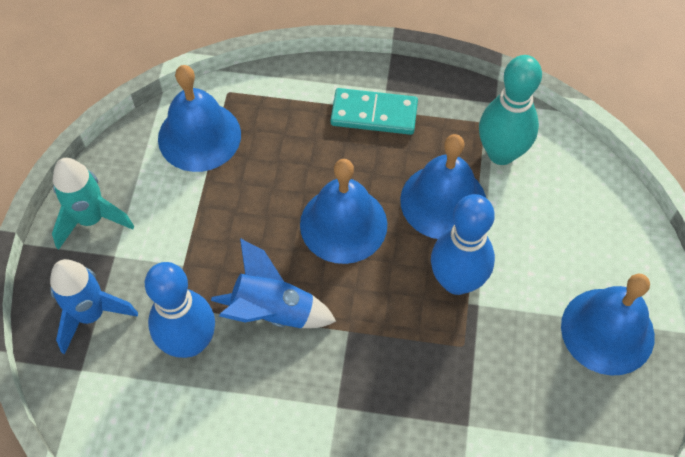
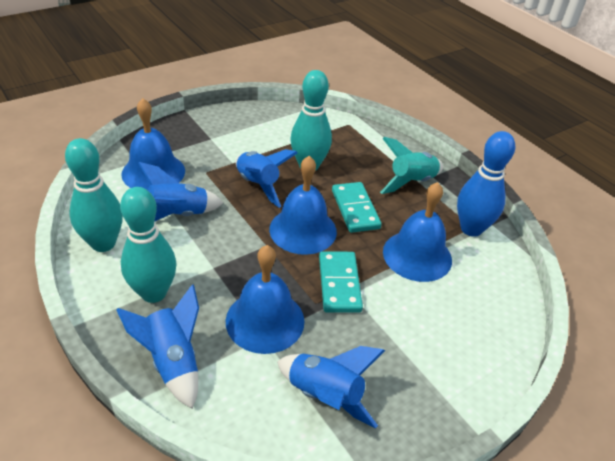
blue bowling pin: 2 -> 1
blue rocket: 2 -> 4
turquoise bowling pin: 1 -> 3
turquoise domino: 1 -> 2

